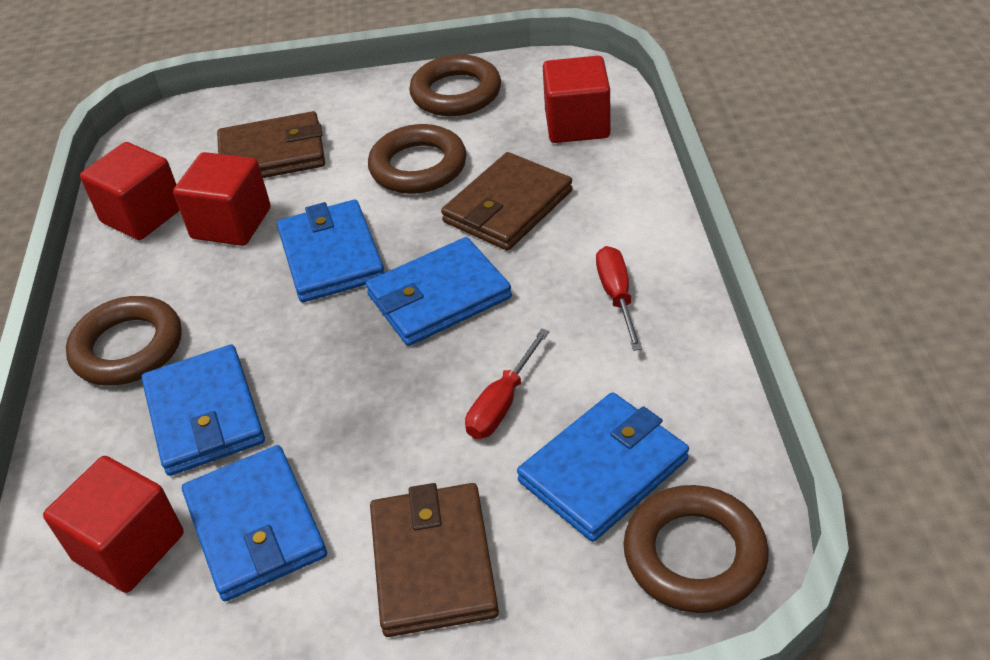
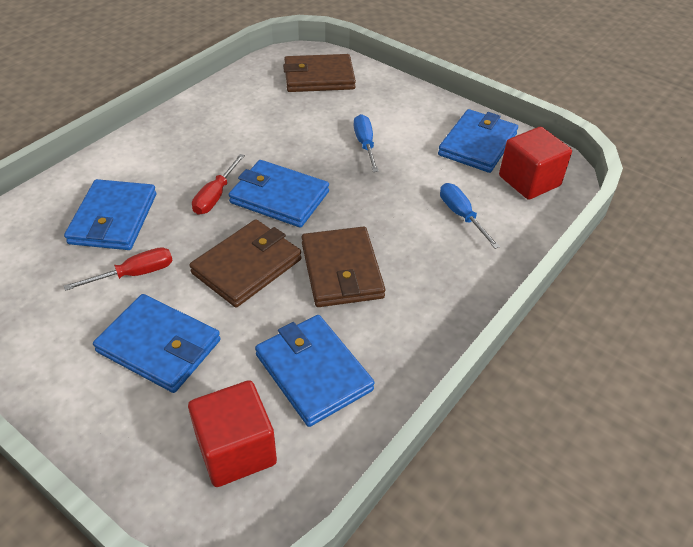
blue screwdriver: 0 -> 2
brown ring: 4 -> 0
red cube: 4 -> 2

